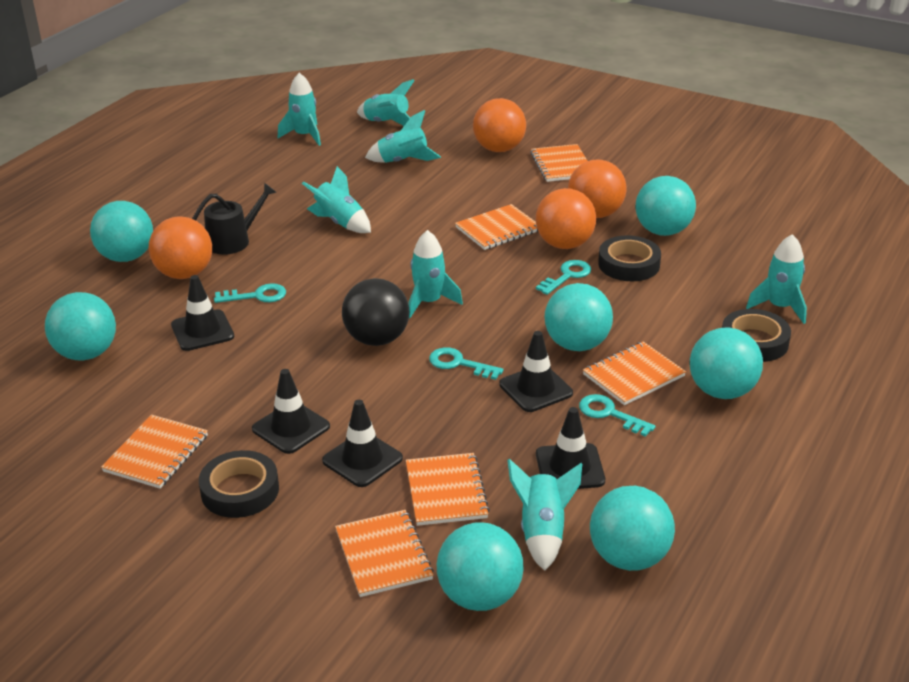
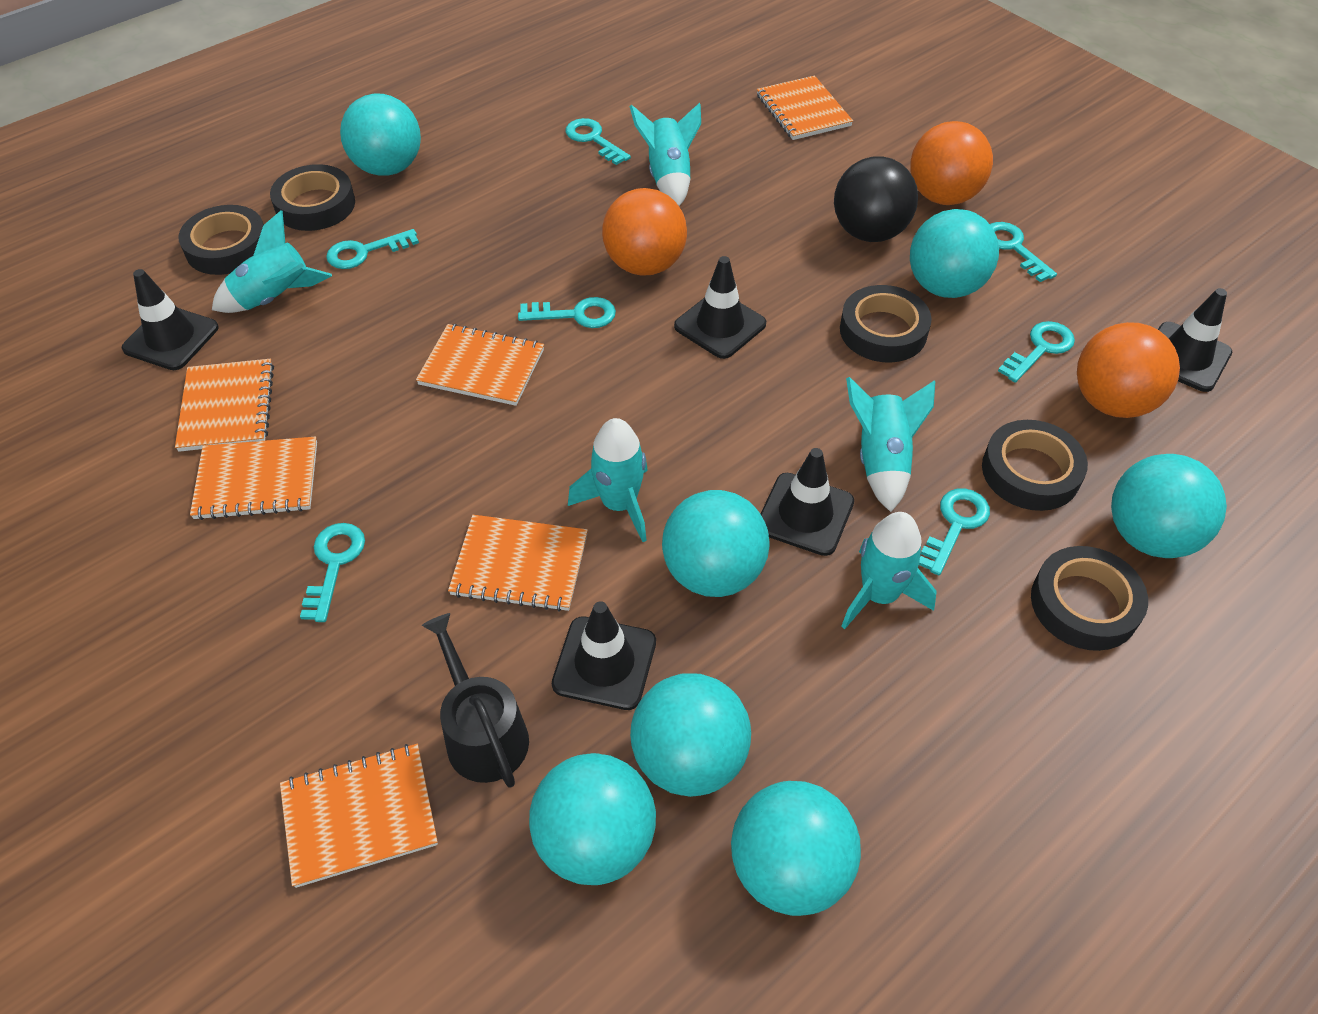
black tape: 3 -> 5
orange ball: 4 -> 3
turquoise key: 4 -> 7
turquoise rocket: 7 -> 5

